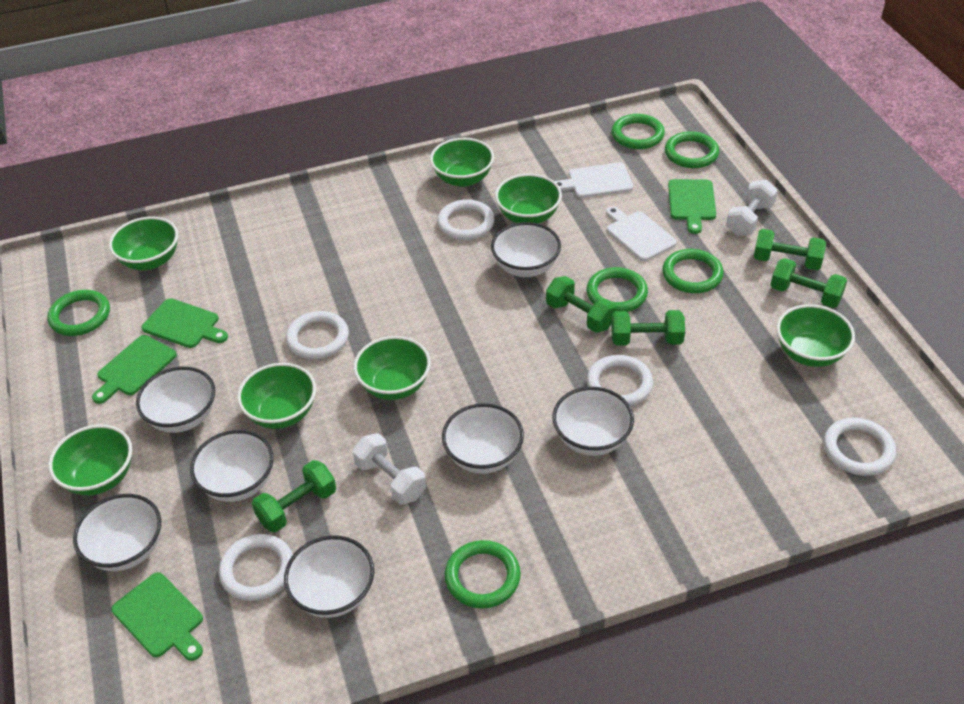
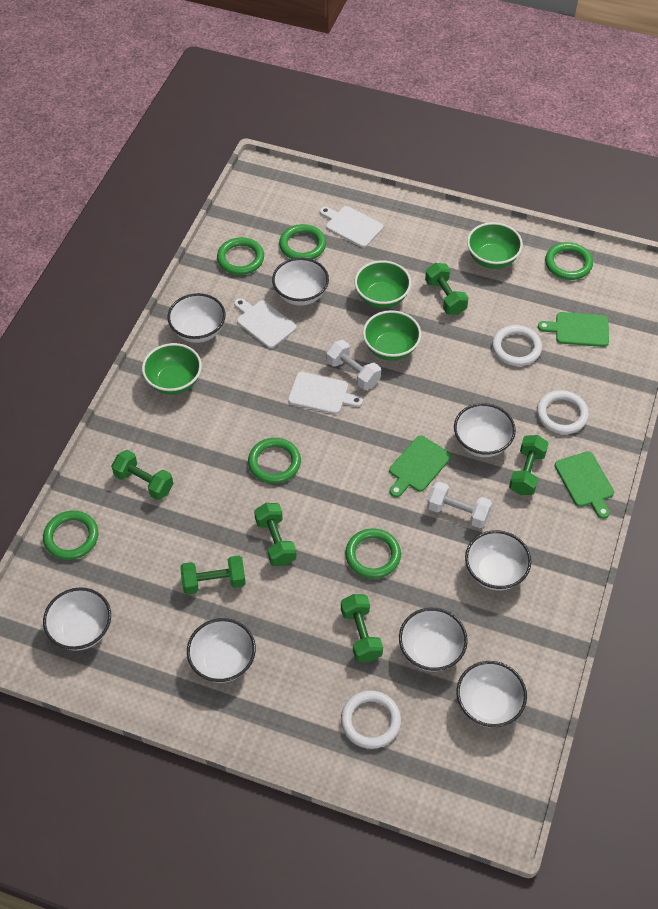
green bowl: 7 -> 4
green cutting board: 4 -> 3
green dumbbell: 5 -> 6
white bowl: 7 -> 8
white cutting board: 2 -> 3
white ring: 5 -> 3

